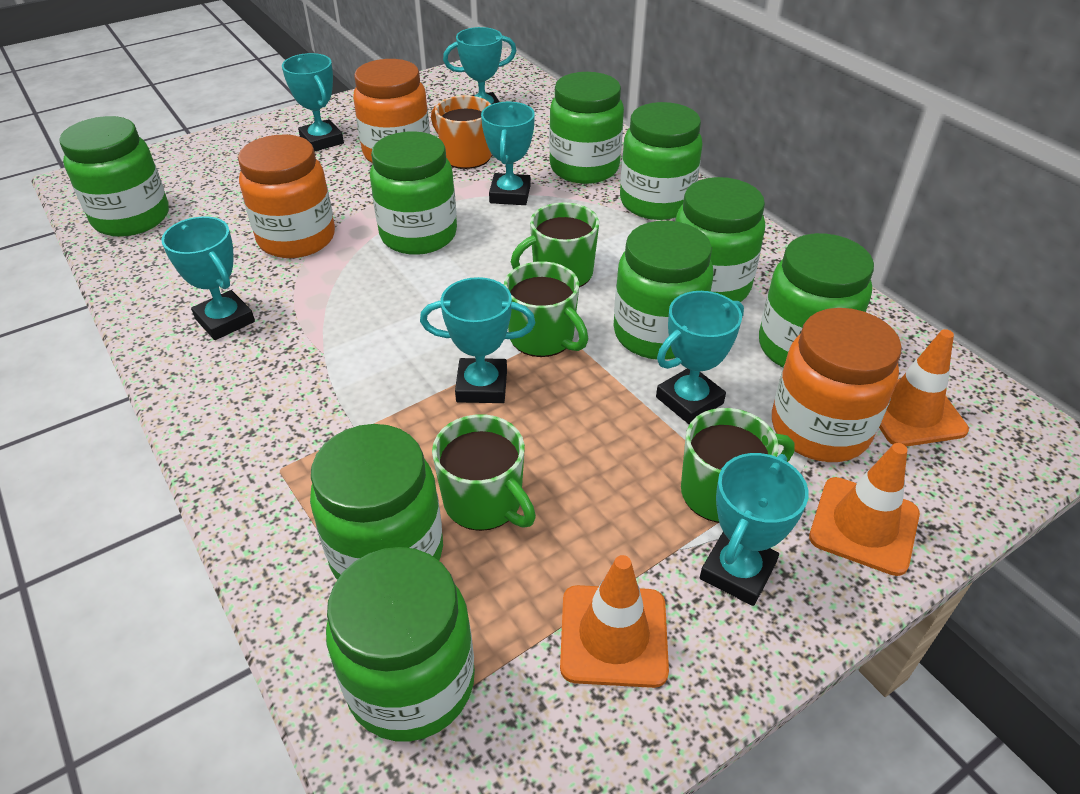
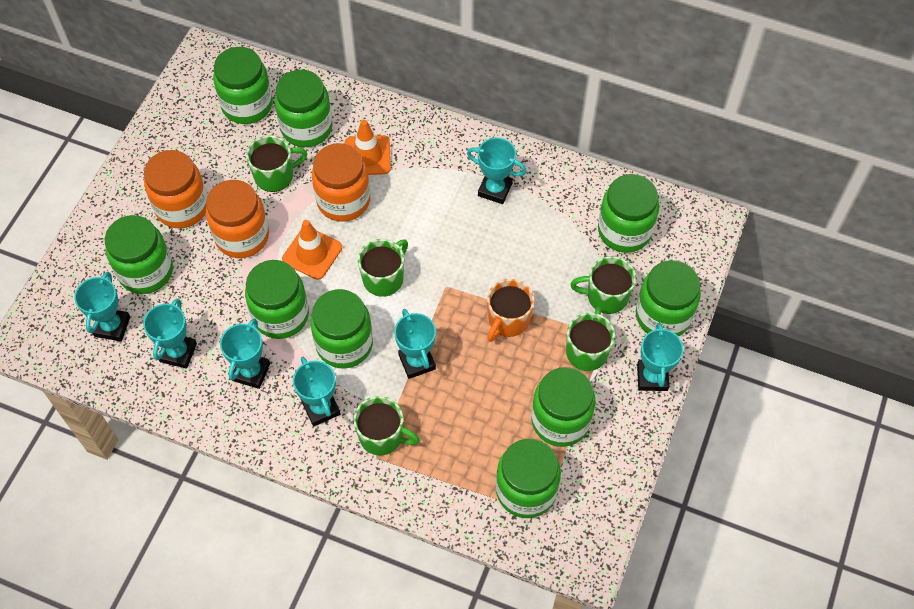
green mug: 4 -> 5
orange traffic cone: 3 -> 2

